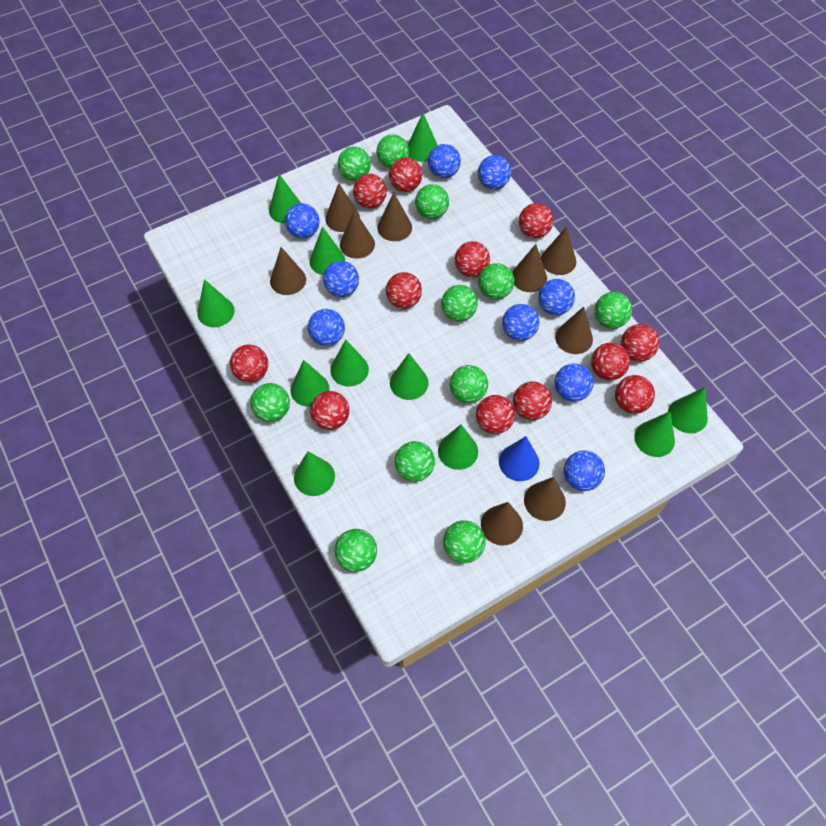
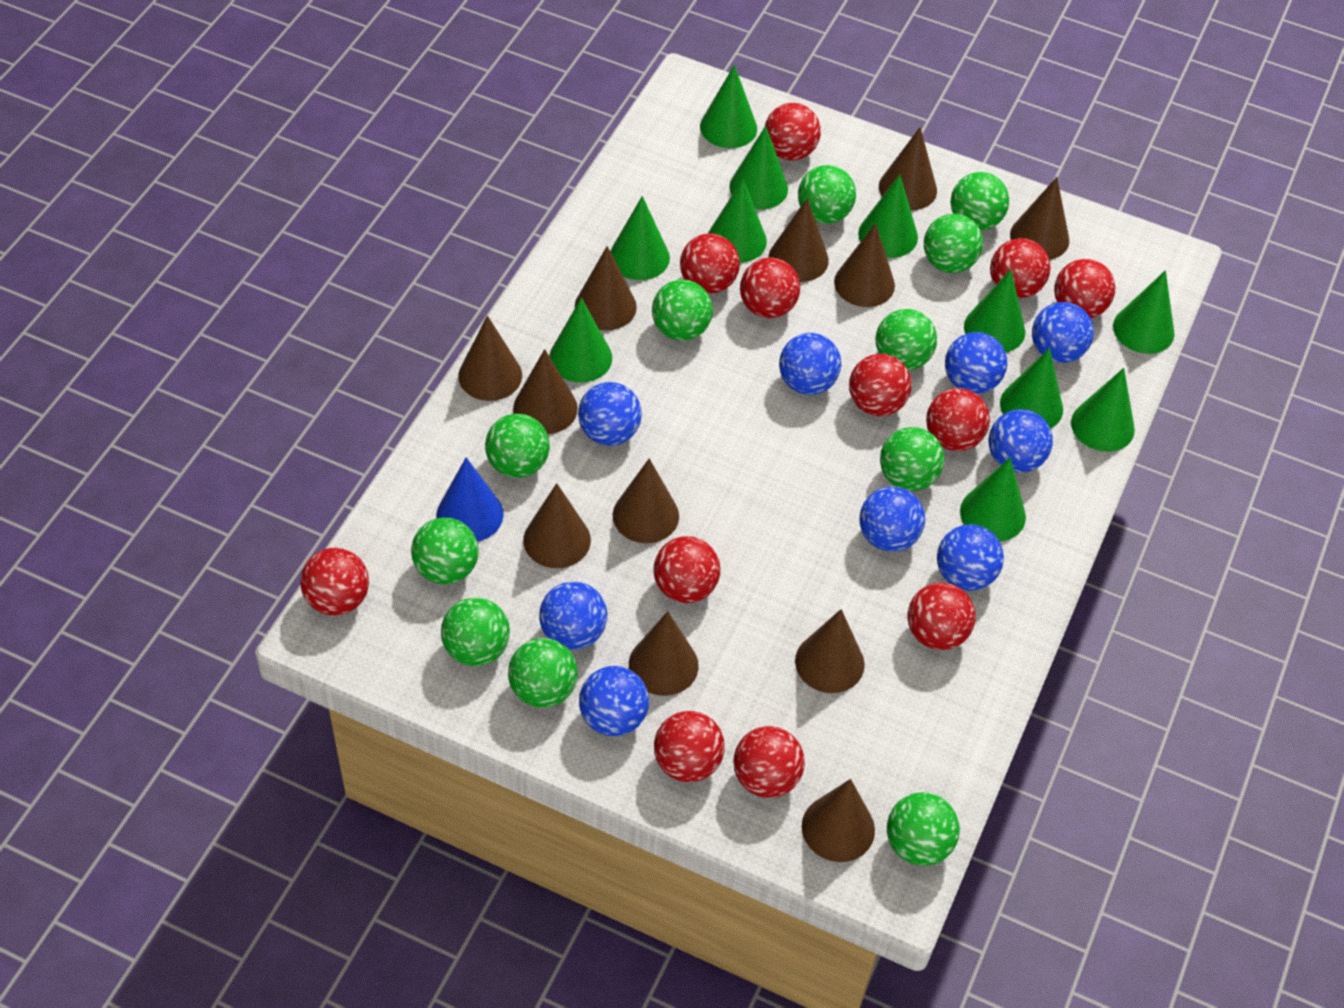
brown cone: 9 -> 12

